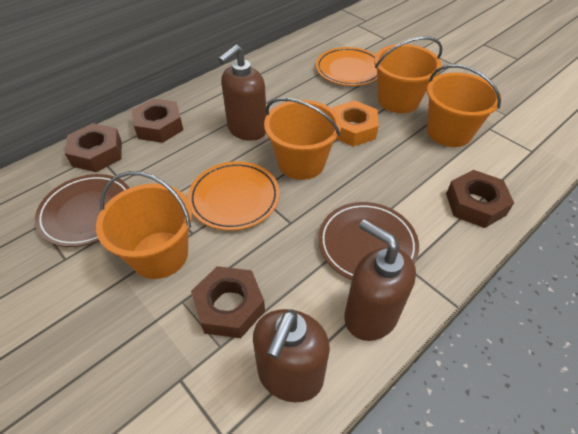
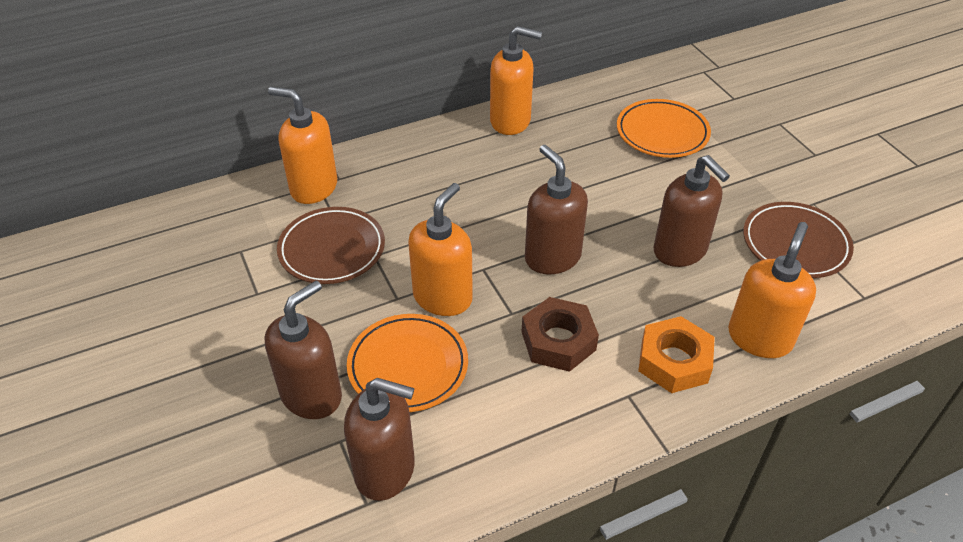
brown nut: 4 -> 1
brown soap dispenser: 3 -> 4
orange bucket: 4 -> 0
orange soap dispenser: 0 -> 4

